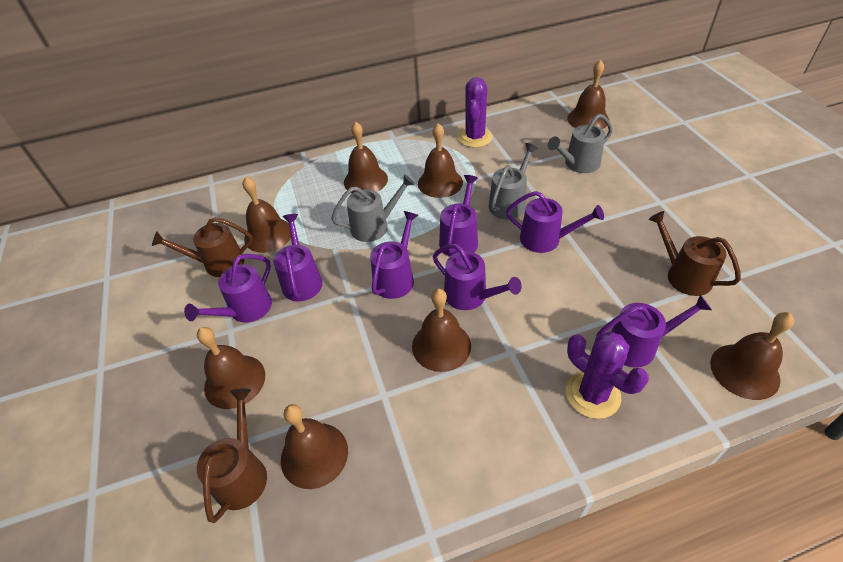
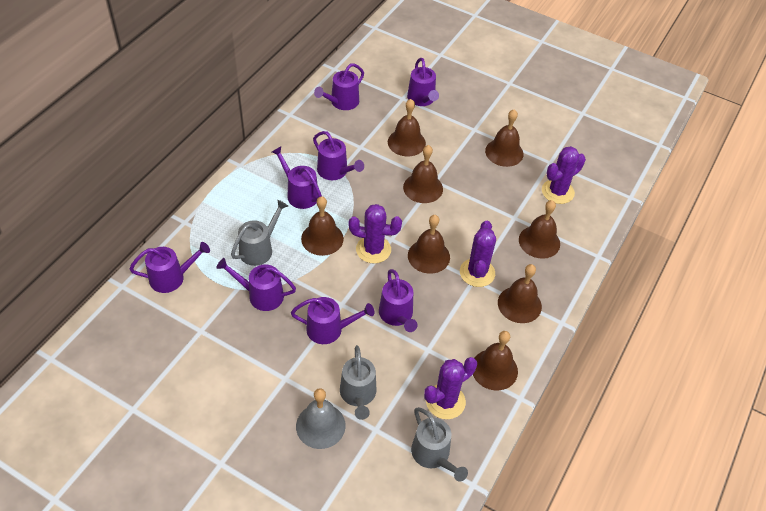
brown watering can: 3 -> 0
grey bell: 0 -> 1
purple cactus: 2 -> 4
purple watering can: 7 -> 8

